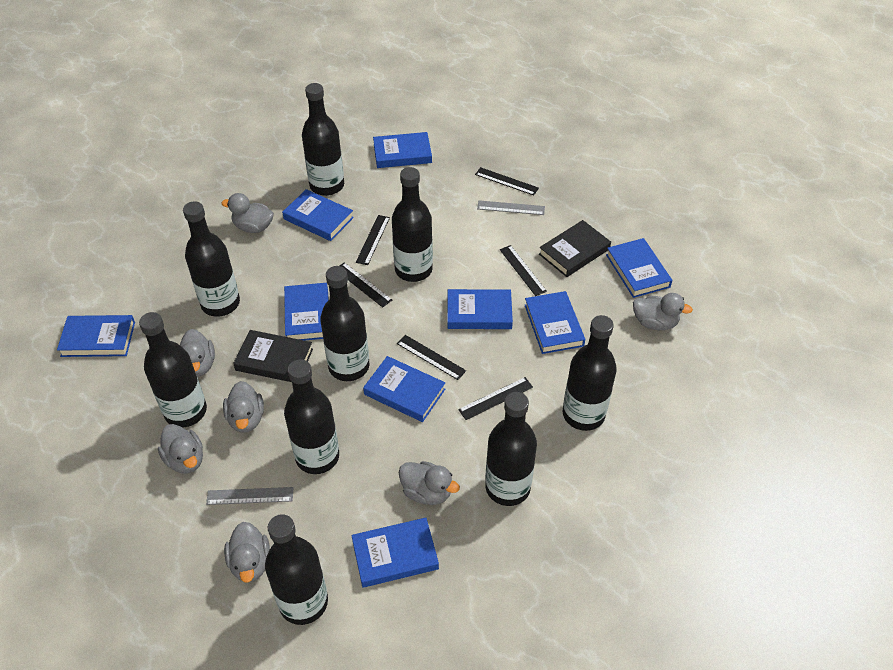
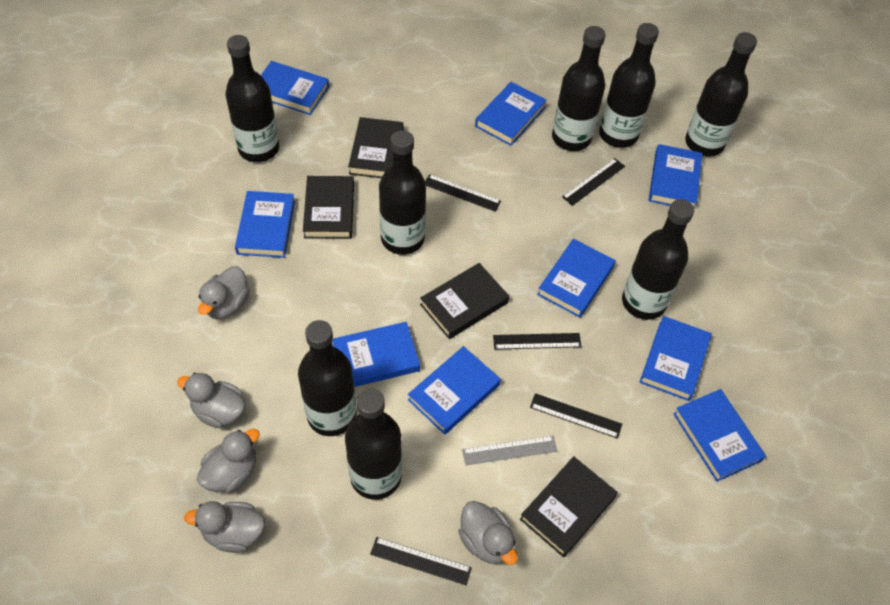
black book: 2 -> 4
black bottle: 9 -> 8
black ruler: 6 -> 5
grey duck: 7 -> 5
grey ruler: 2 -> 1

